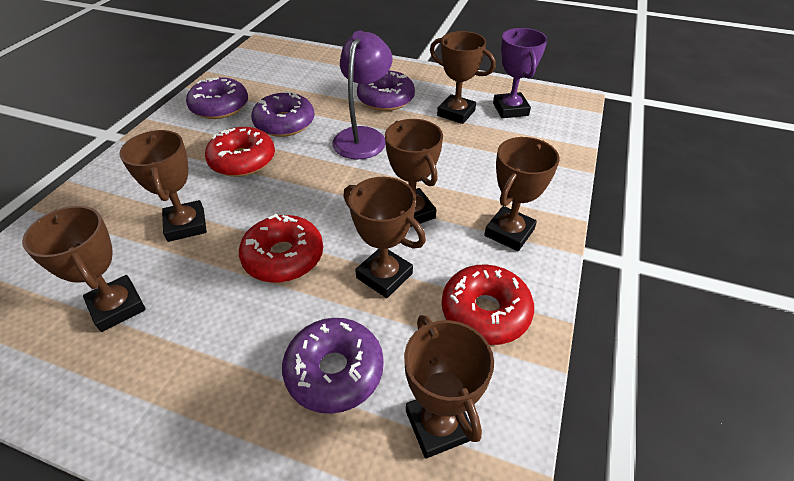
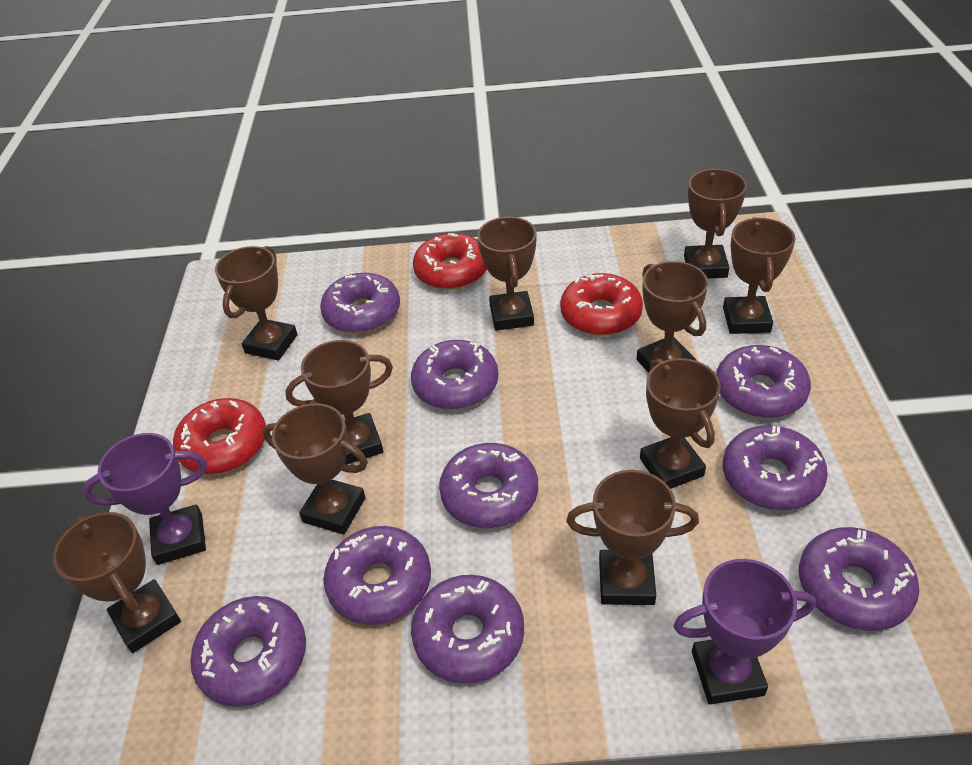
brown trophy: 7 -> 10
purple donut: 4 -> 9
purple lamp: 1 -> 0
purple trophy: 1 -> 2

